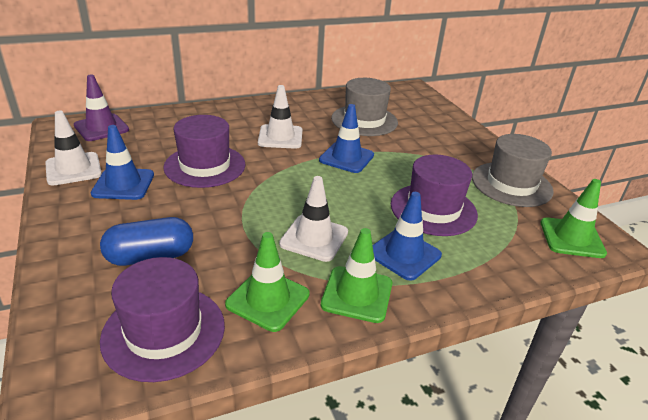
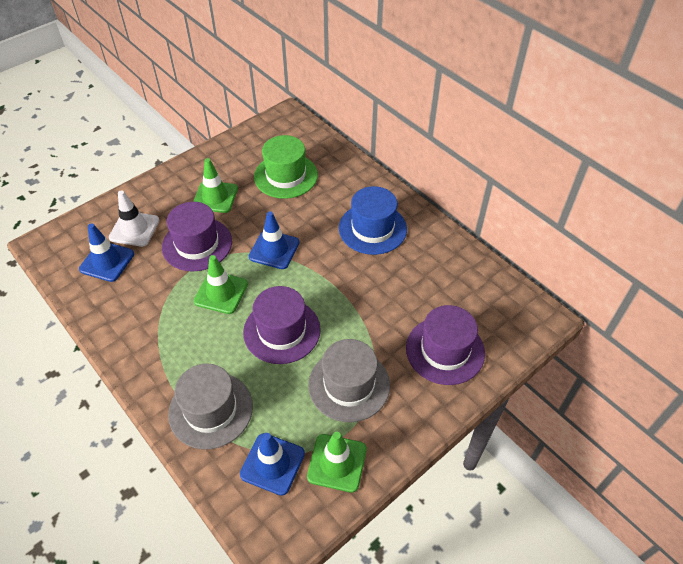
blue capsule: 1 -> 0
blue hat: 0 -> 1
green hat: 0 -> 1
purple traffic cone: 1 -> 0
white traffic cone: 3 -> 1

